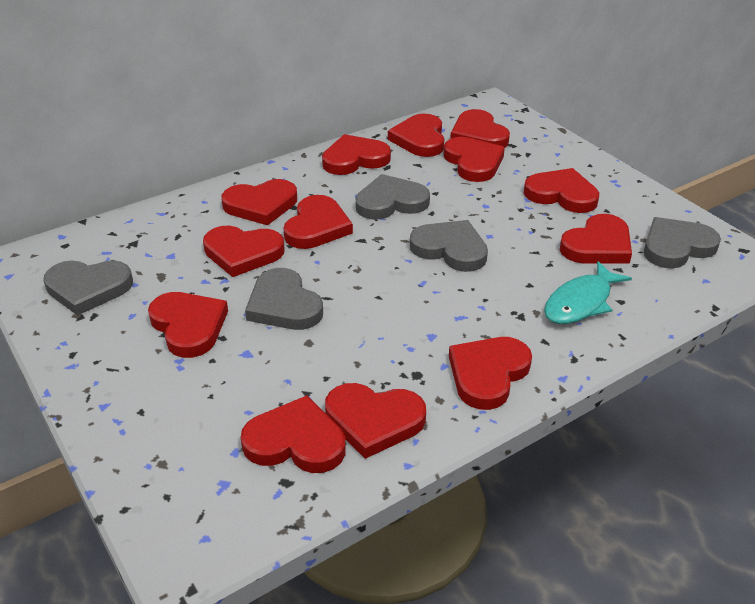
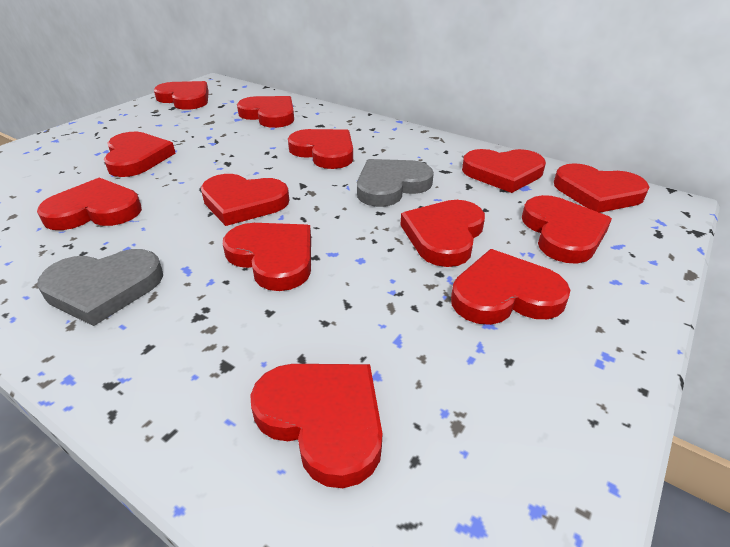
grey heart: 5 -> 2
turquoise fish: 1 -> 0

